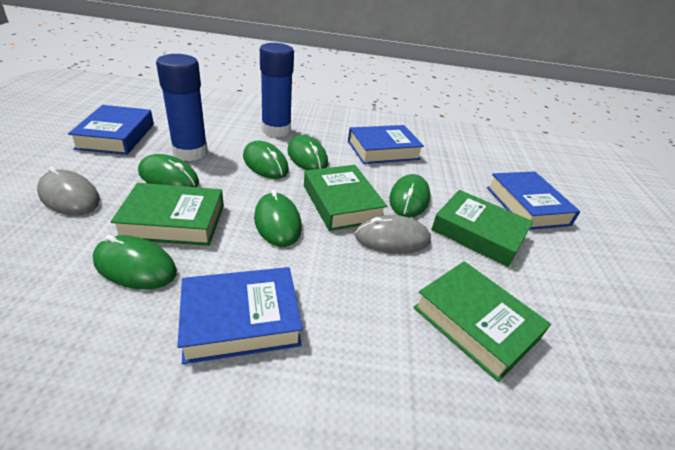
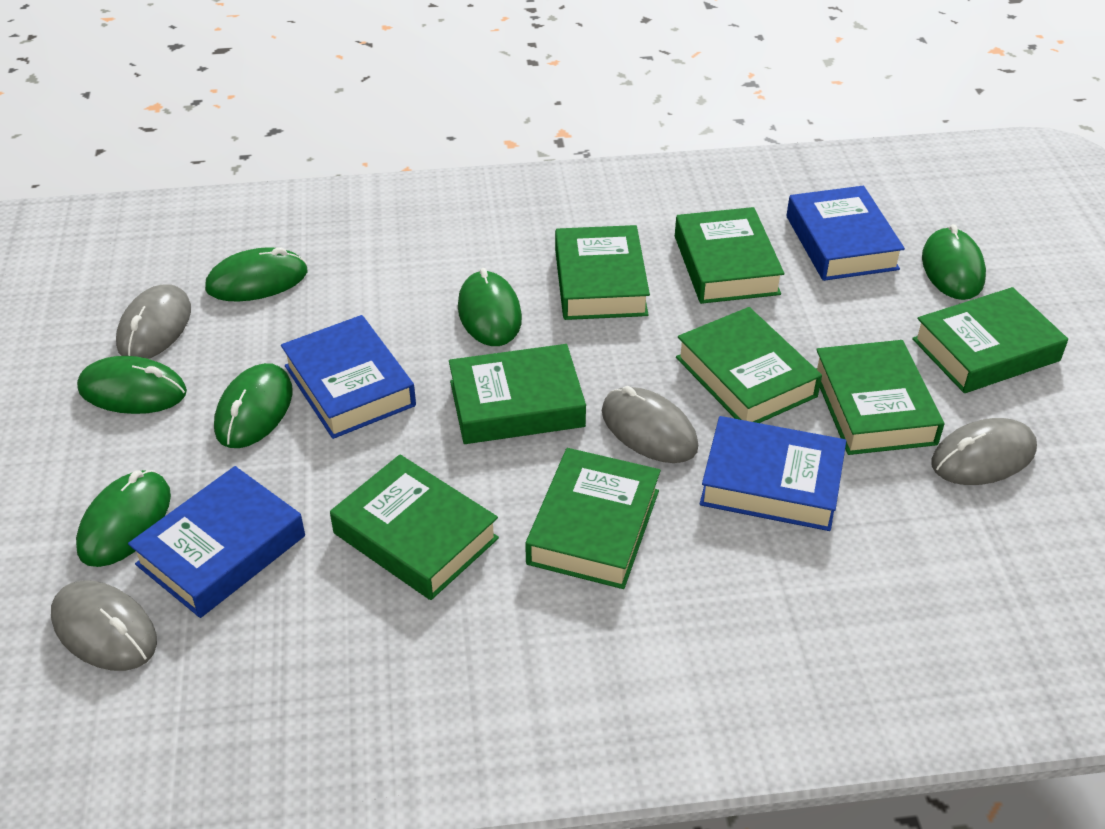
blue glue stick: 2 -> 0
green book: 4 -> 8
grey mouse: 2 -> 4

